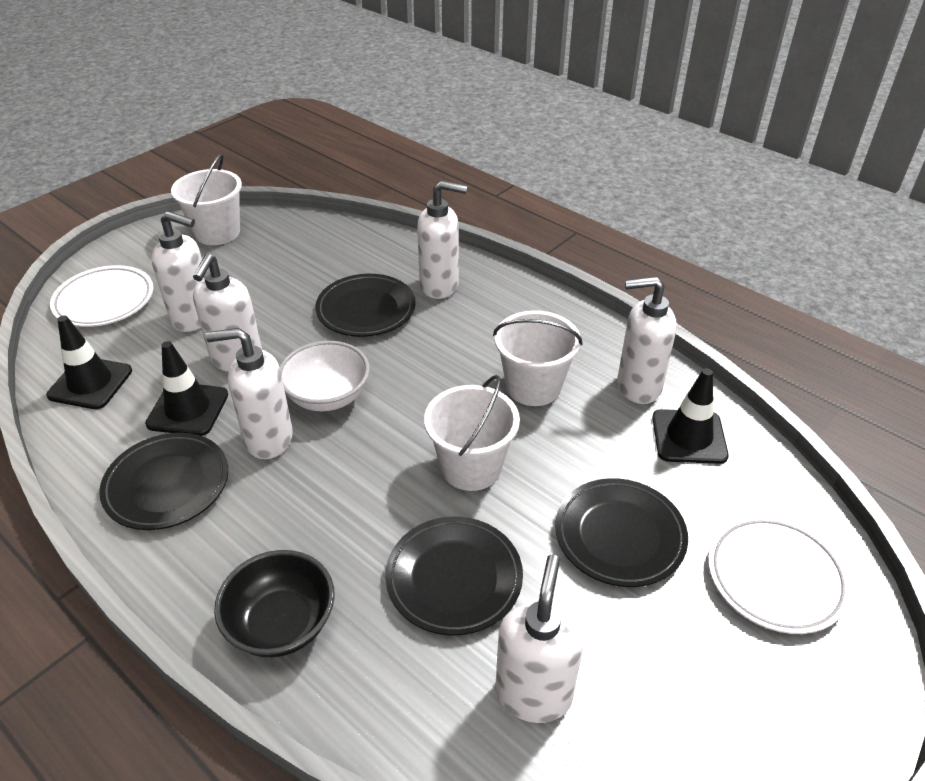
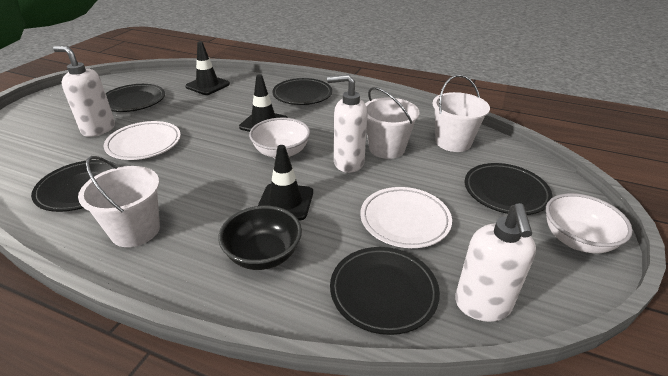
black plate: 4 -> 5
white bowl: 1 -> 2
white soap dispenser: 6 -> 3

